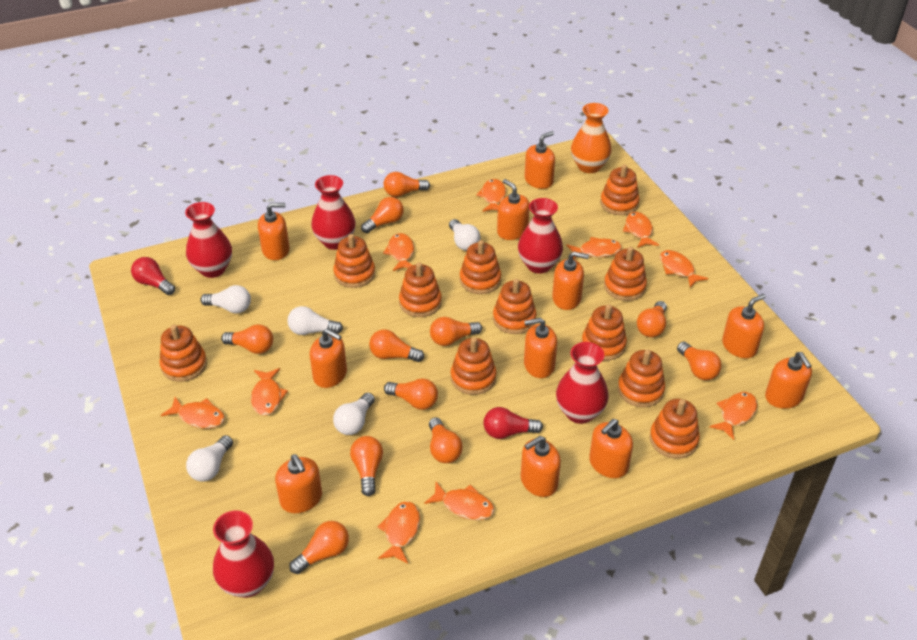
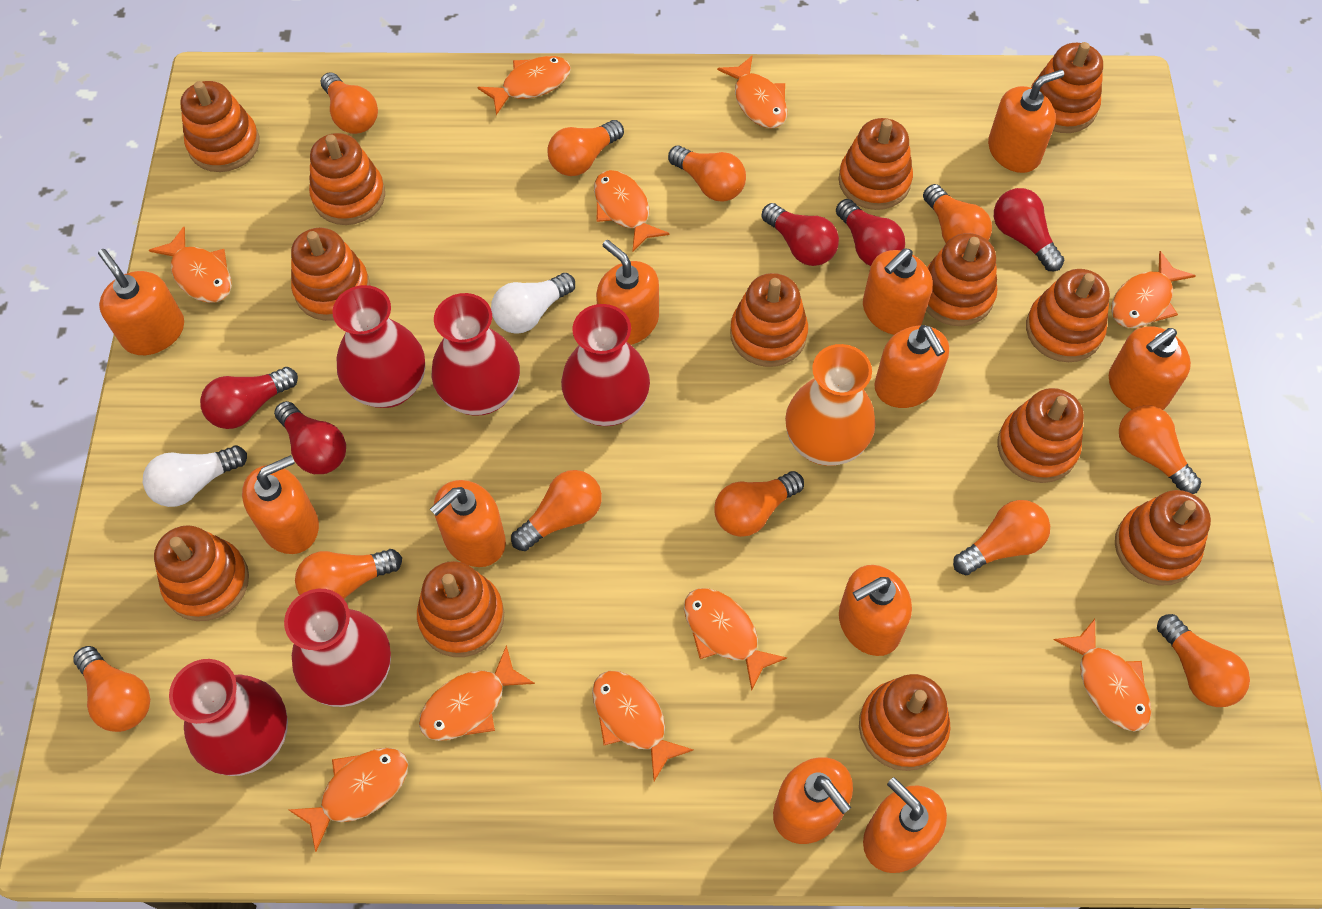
orange stacking toy: 11 -> 13
red light bulb: 2 -> 5
white light bulb: 5 -> 2

